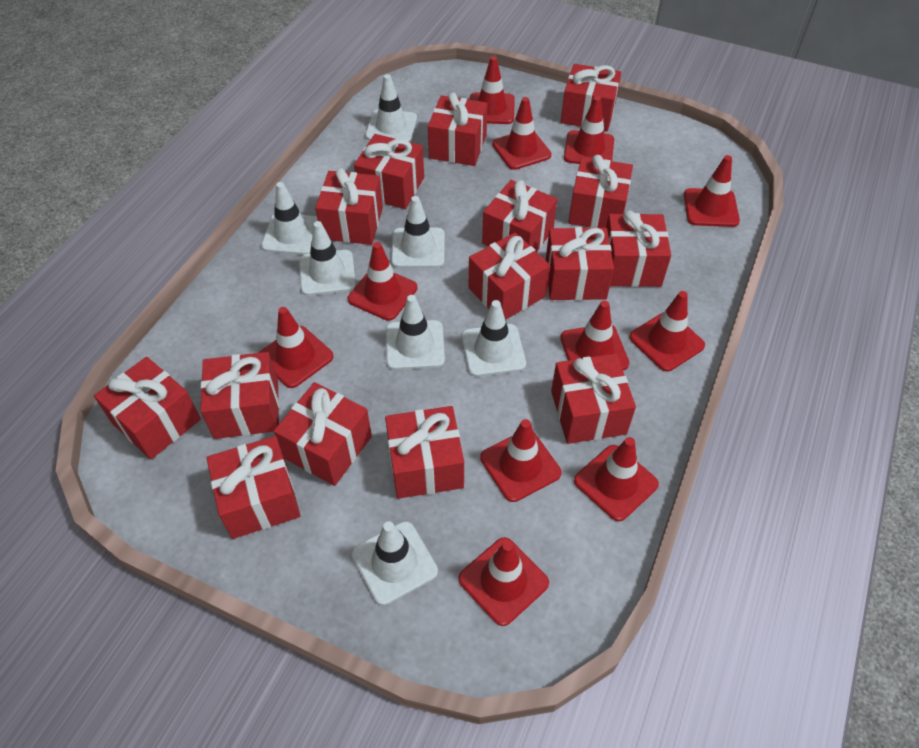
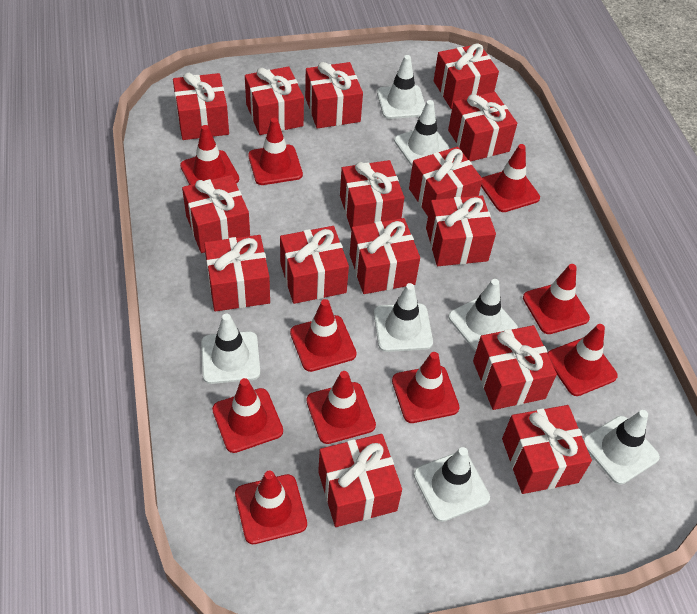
red traffic cone: 11 -> 10

